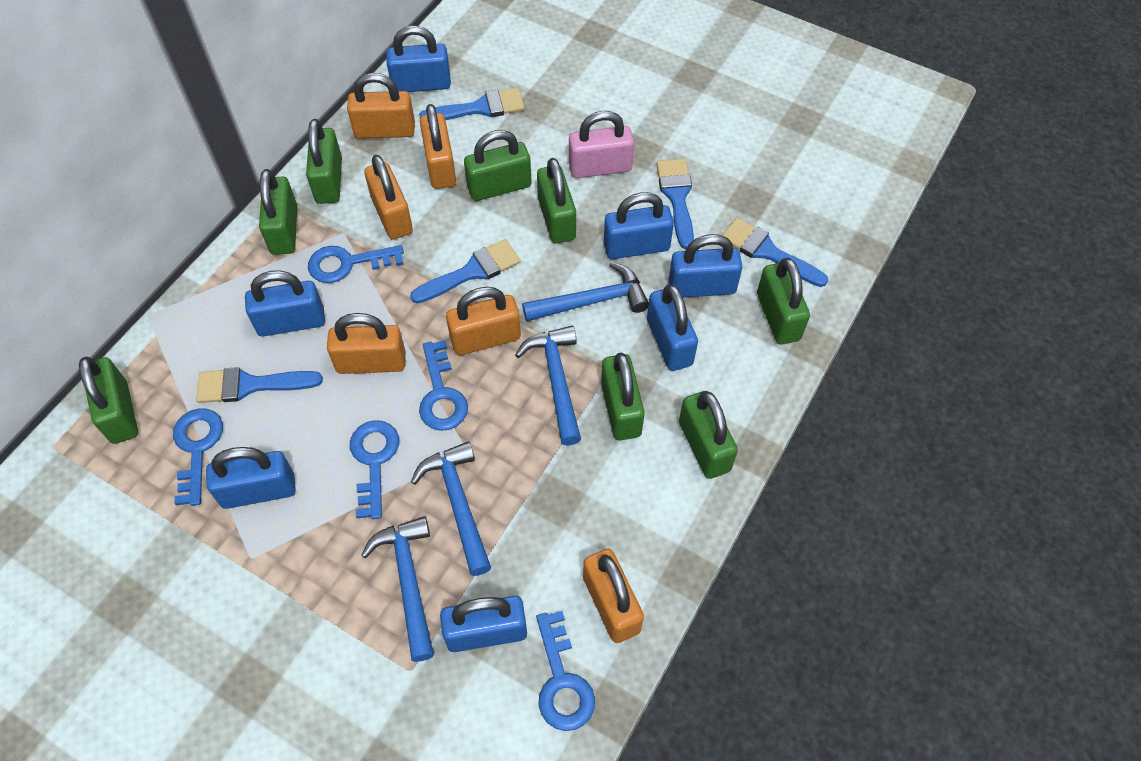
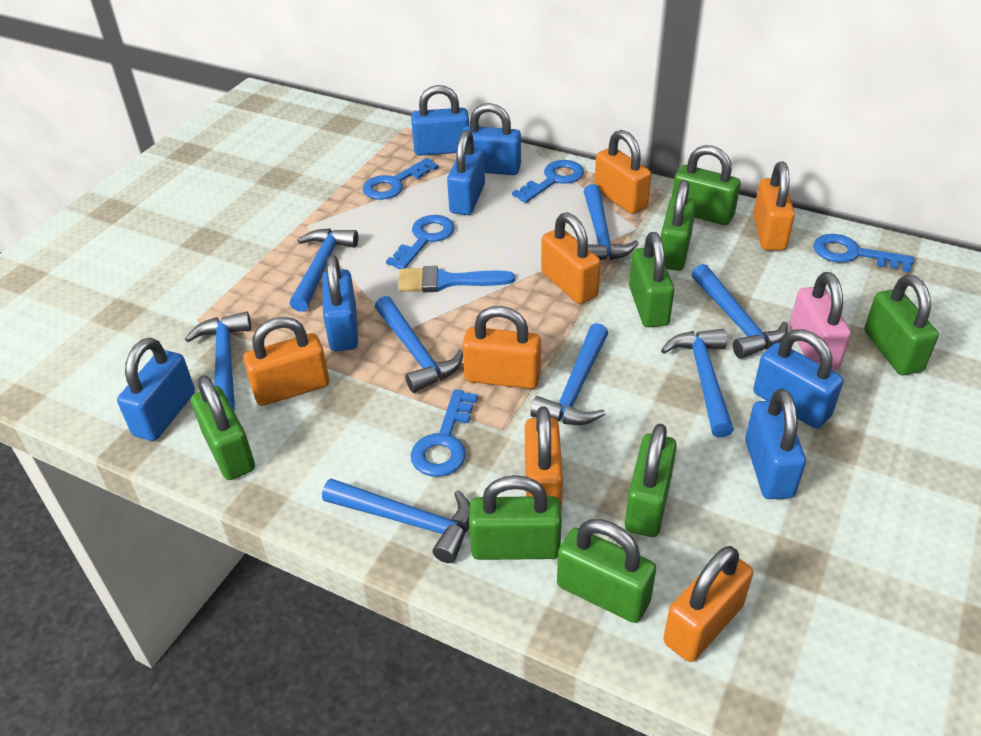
blue brush: 5 -> 1
blue hammer: 4 -> 8
orange padlock: 6 -> 7

